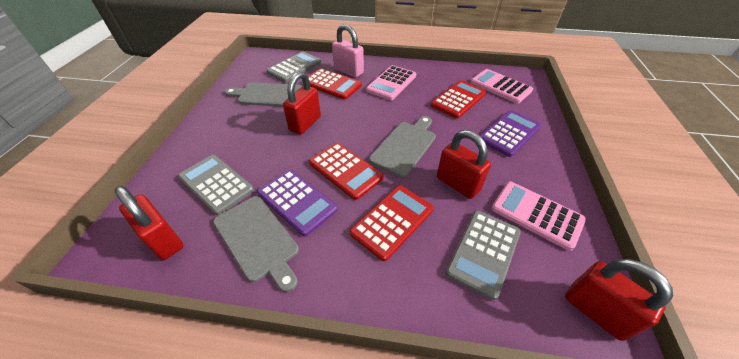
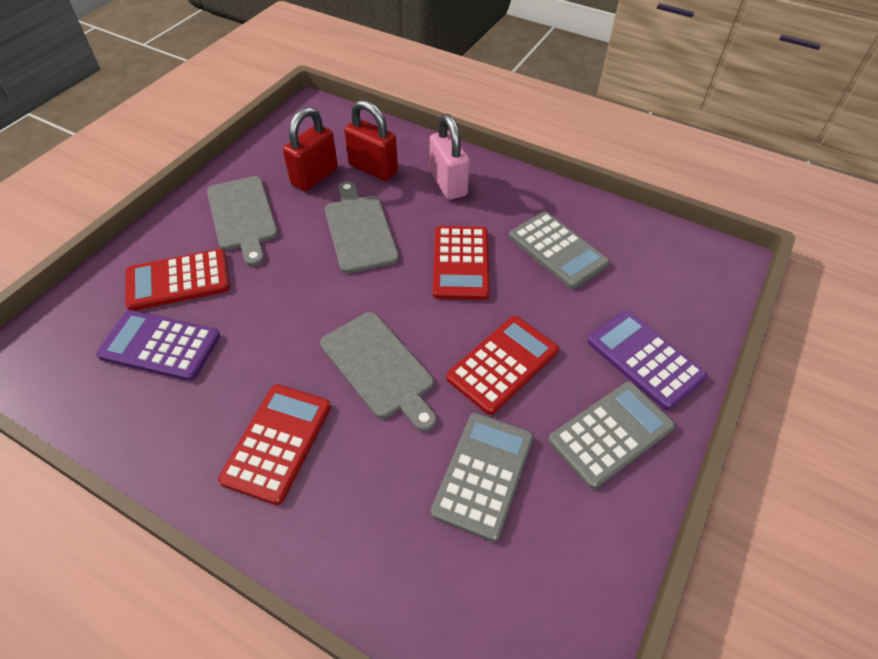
pink calculator: 3 -> 0
red padlock: 4 -> 2

